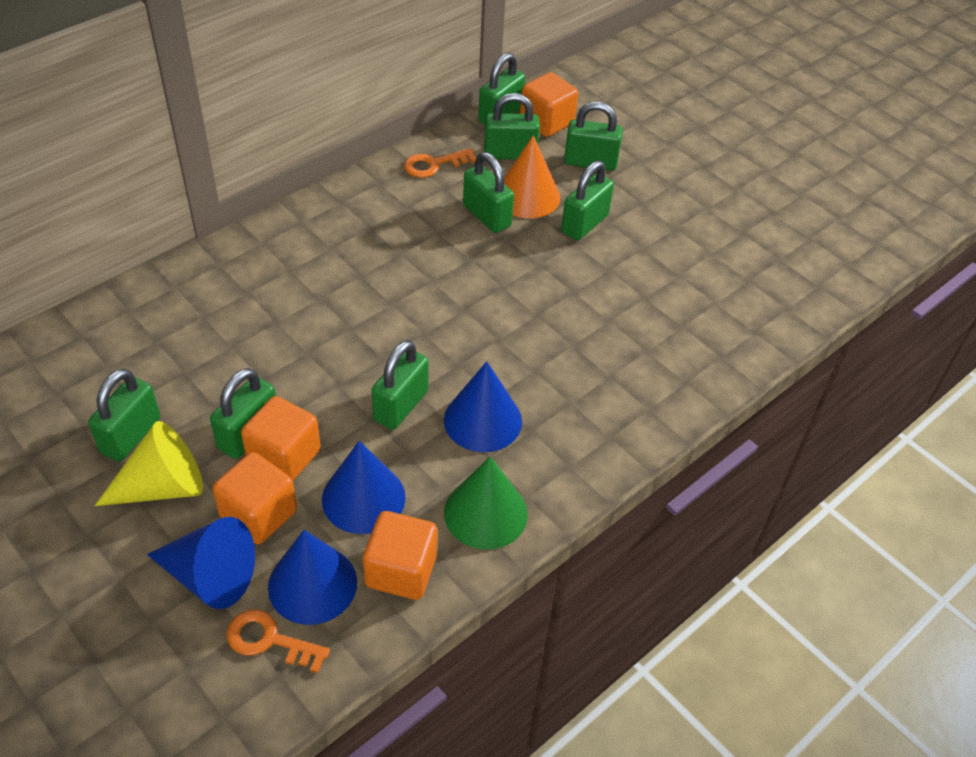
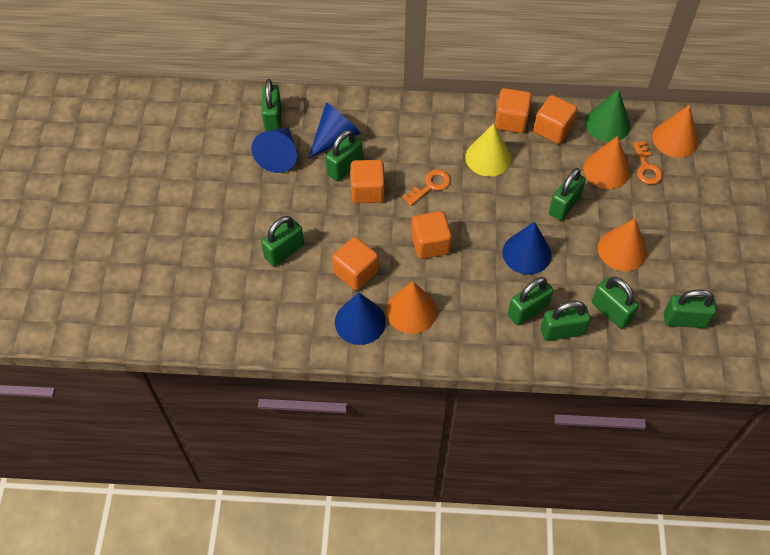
orange cone: 1 -> 4
orange cube: 4 -> 5

